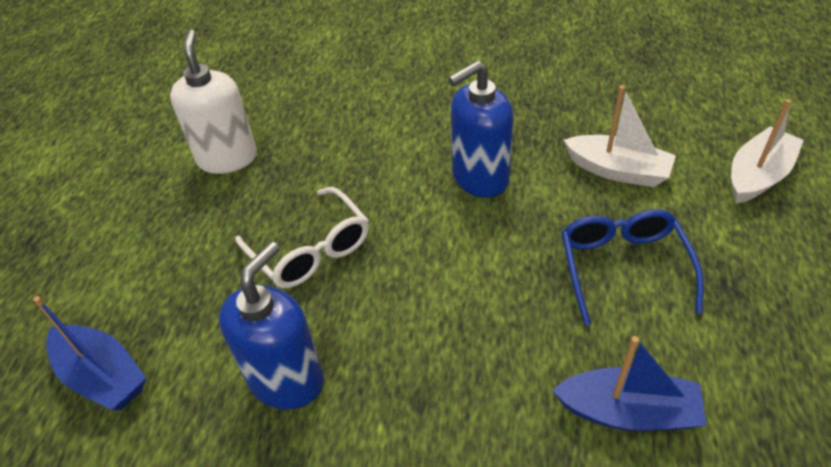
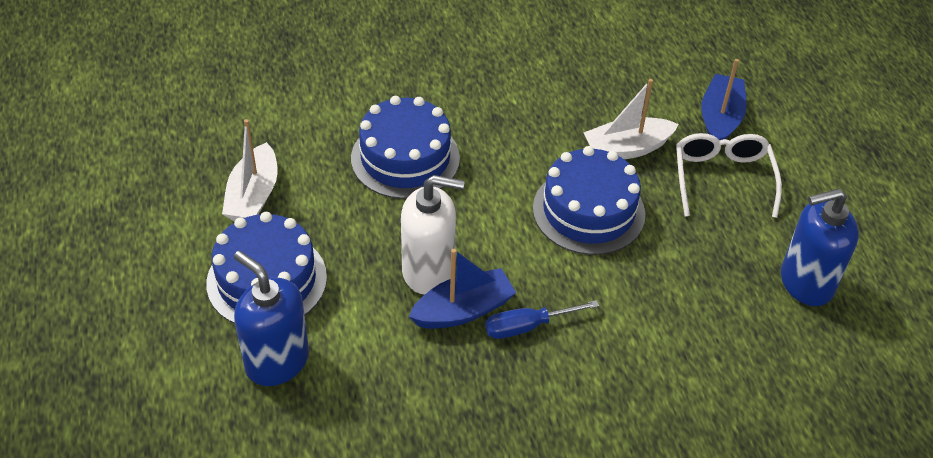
blue cake: 0 -> 3
blue glasses: 1 -> 0
blue screwdriver: 0 -> 1

